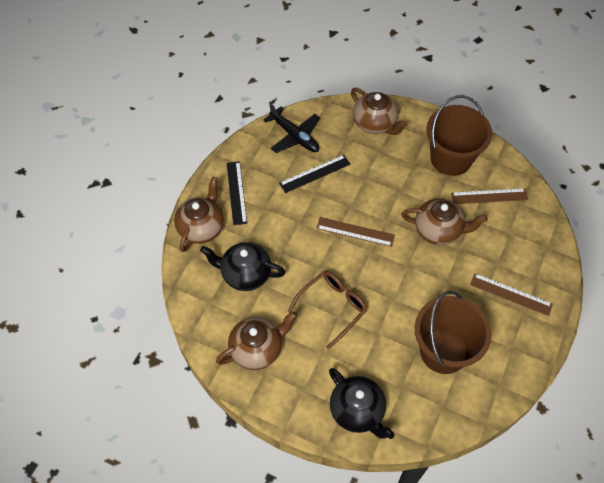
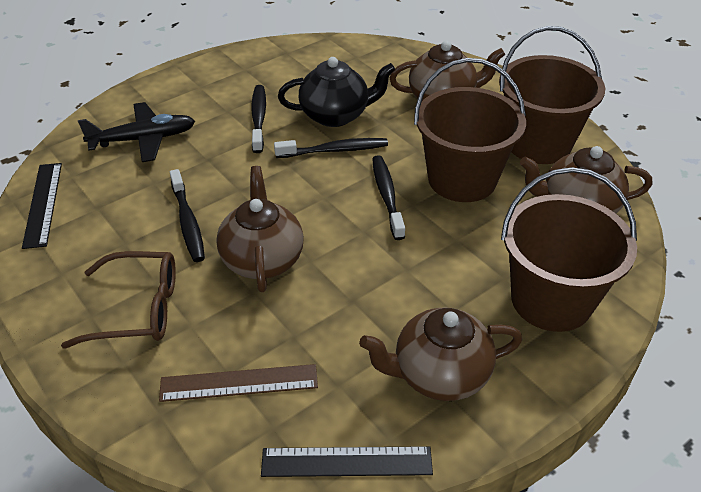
black teapot: 2 -> 1
black toothbrush: 0 -> 4
brown bucket: 2 -> 3
brown ruler: 3 -> 1

